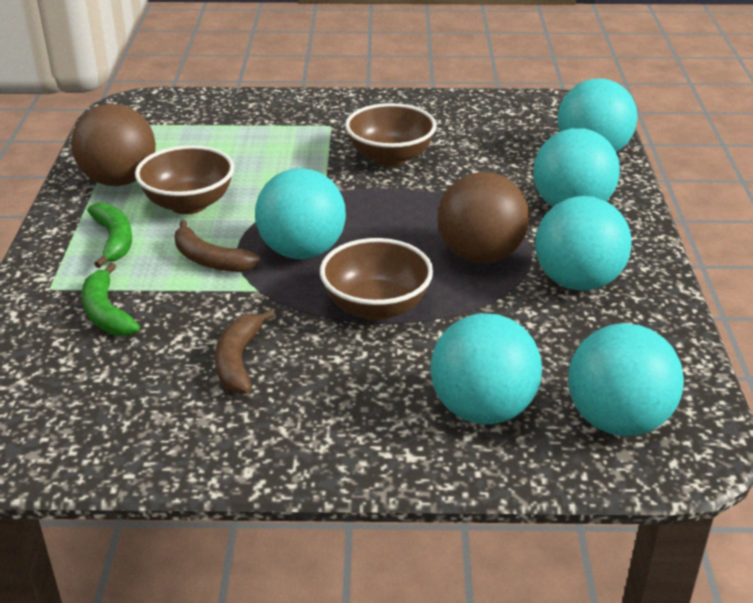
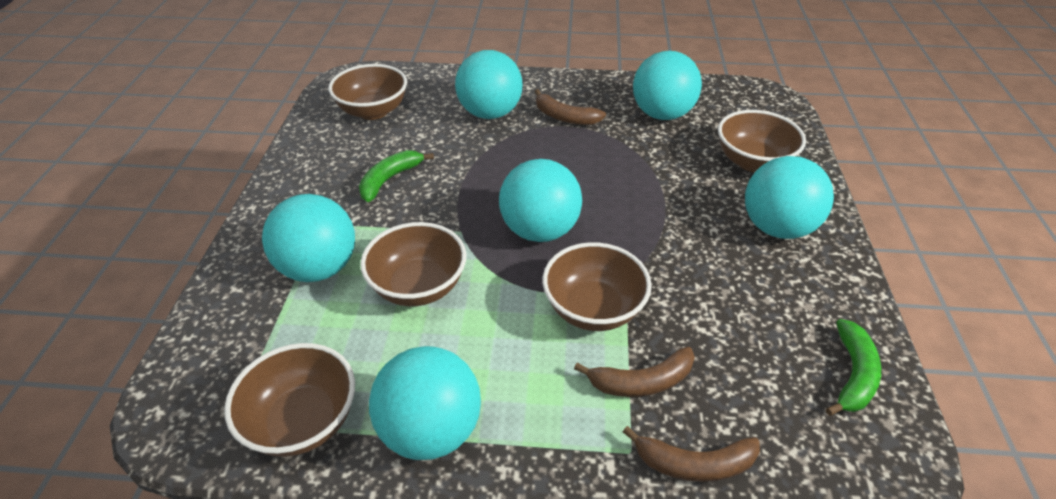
brown ball: 2 -> 0
brown banana: 2 -> 3
brown bowl: 3 -> 5

